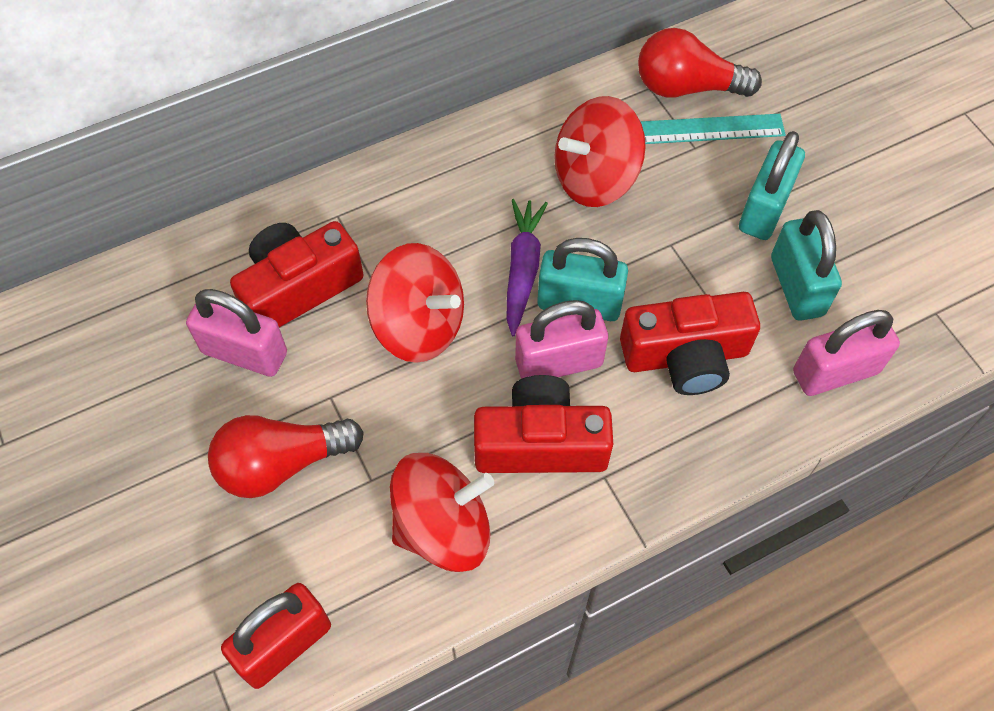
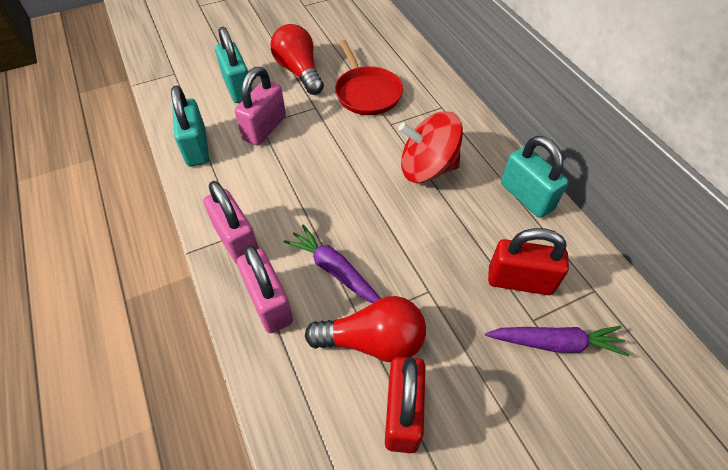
purple carrot: 1 -> 2
red camera: 3 -> 0
red padlock: 1 -> 2
red pan: 0 -> 1
red spinning top: 3 -> 1
turquoise ruler: 1 -> 0

